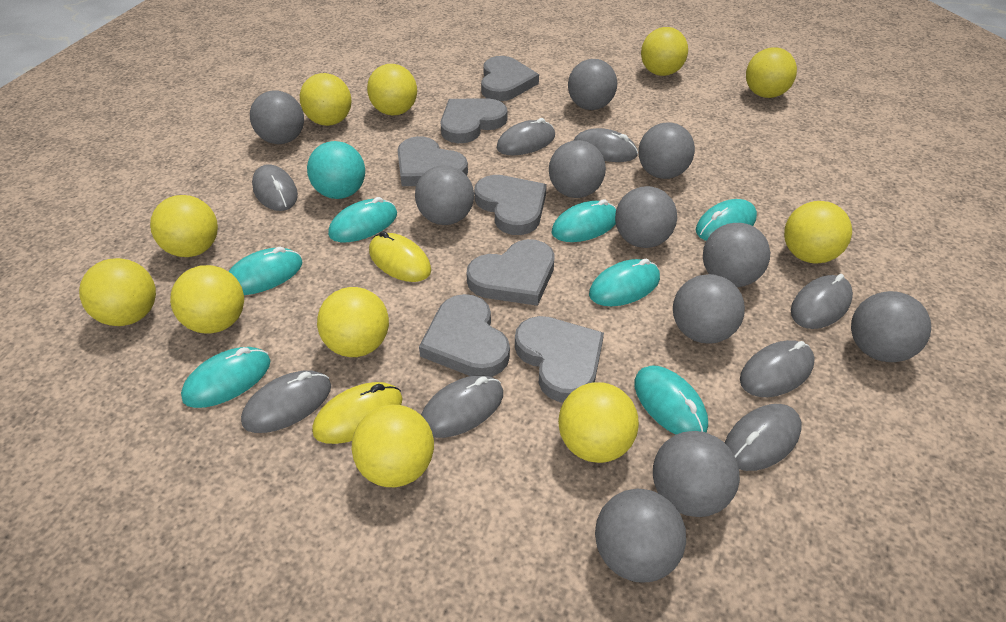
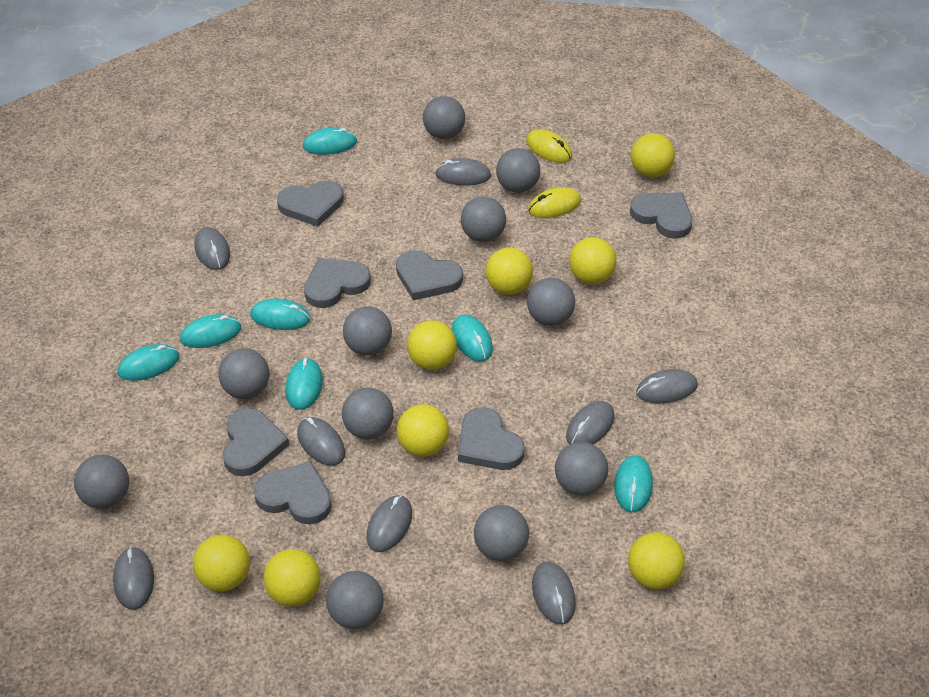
turquoise ball: 1 -> 0
yellow ball: 11 -> 8

